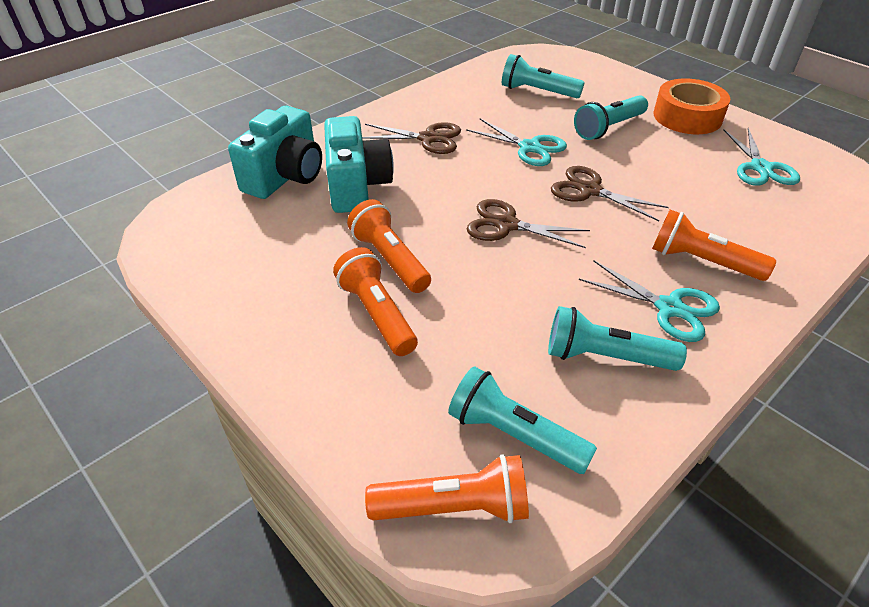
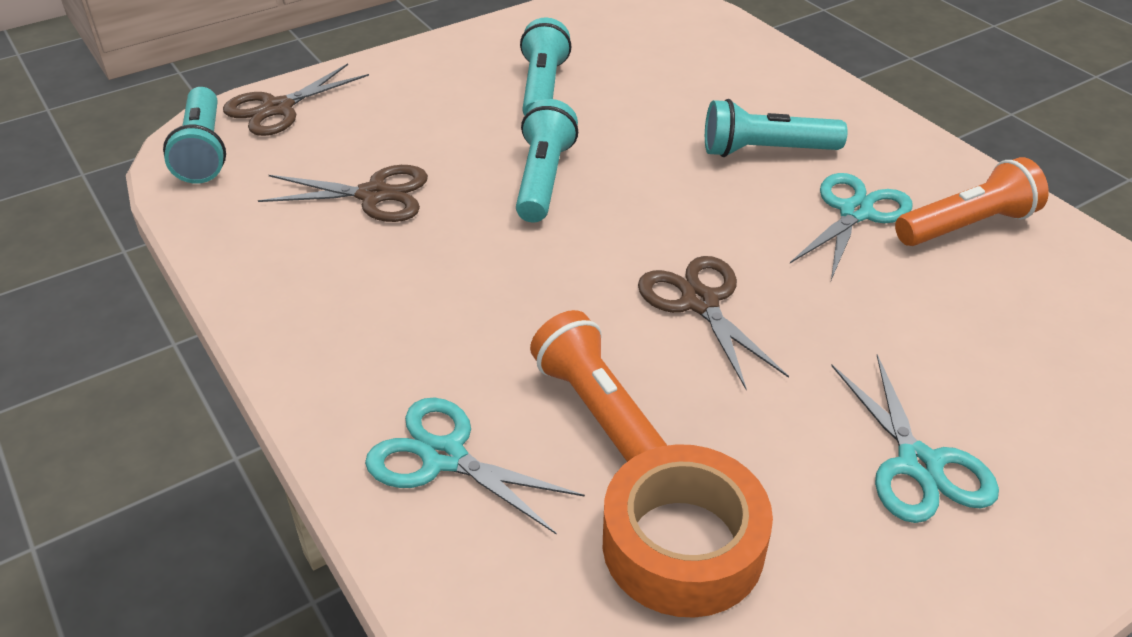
orange flashlight: 4 -> 2
turquoise camera: 2 -> 0

